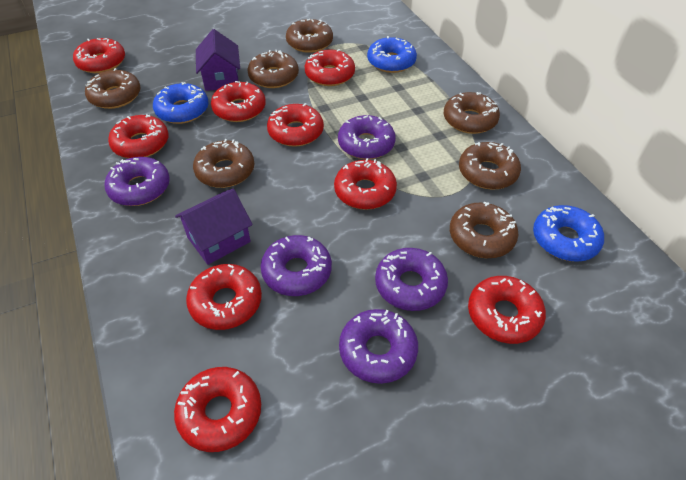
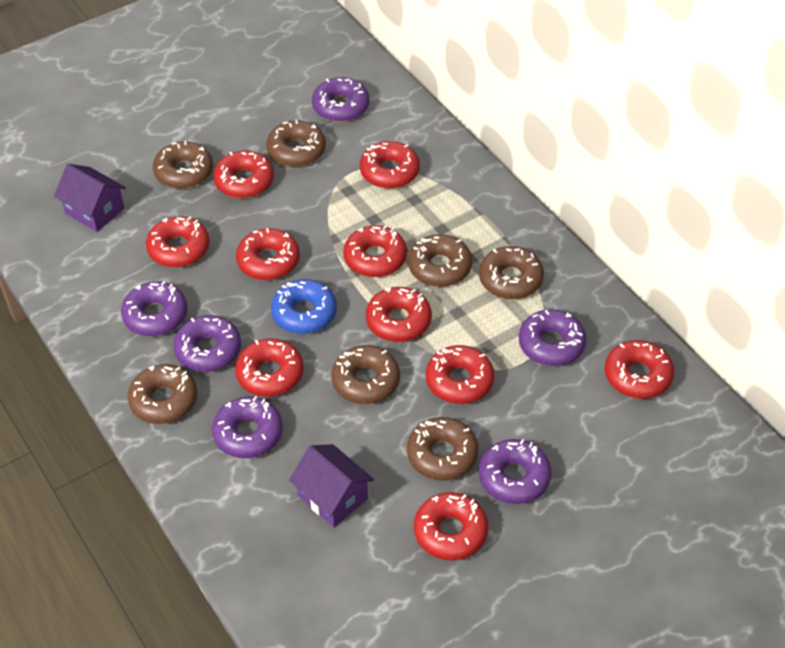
blue donut: 3 -> 1
purple donut: 5 -> 6
red donut: 9 -> 10

